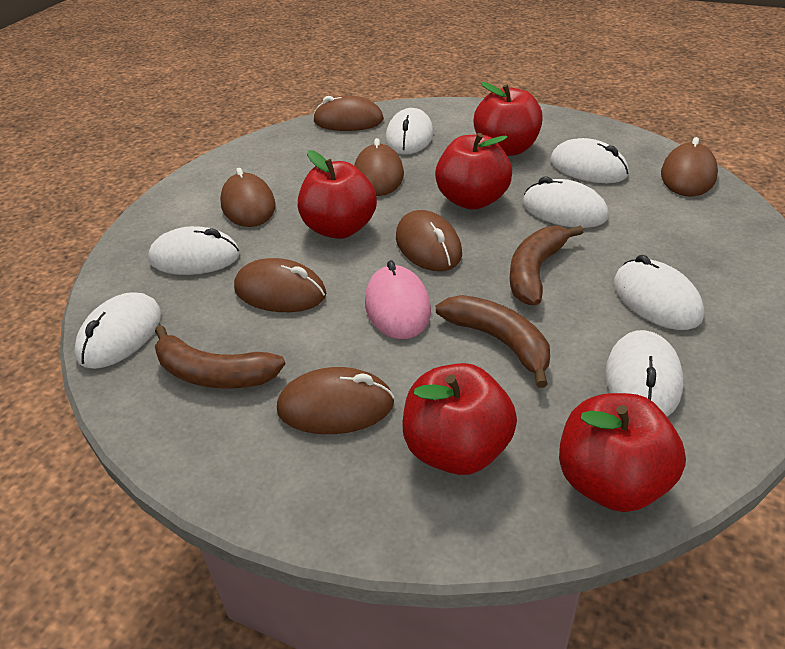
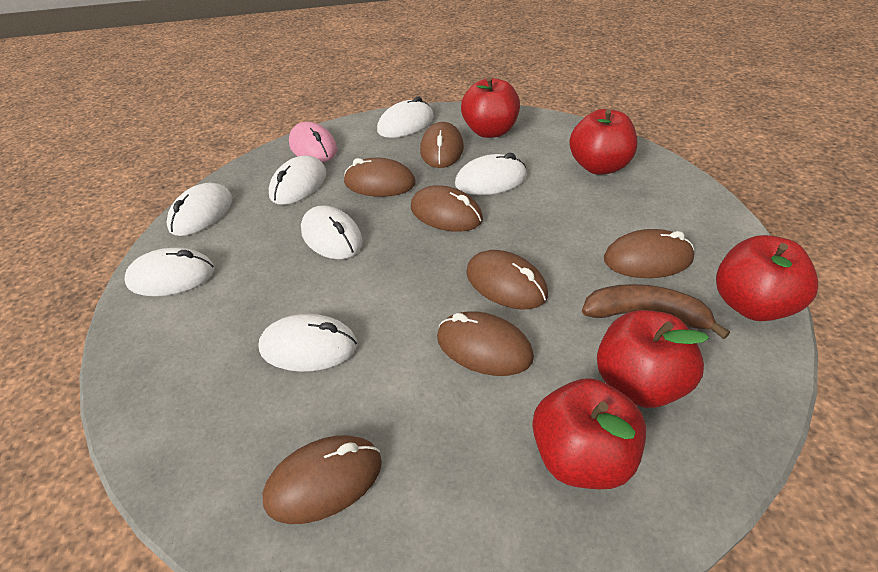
brown banana: 3 -> 1

